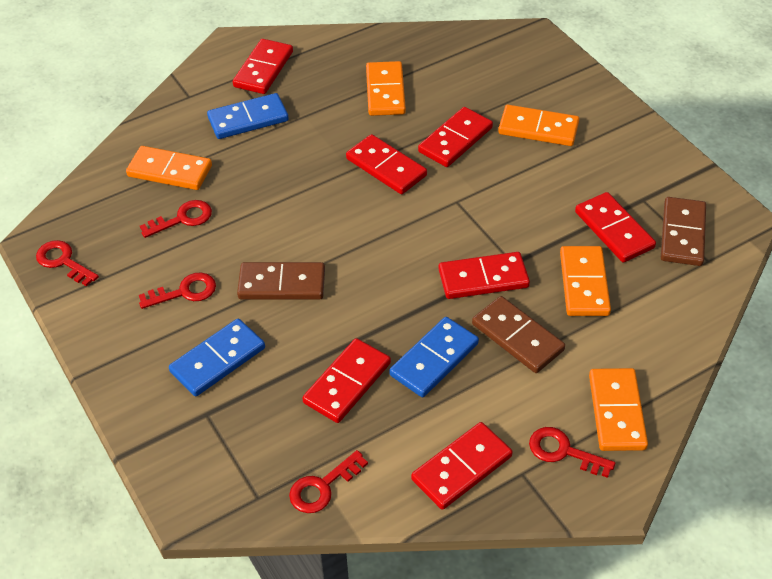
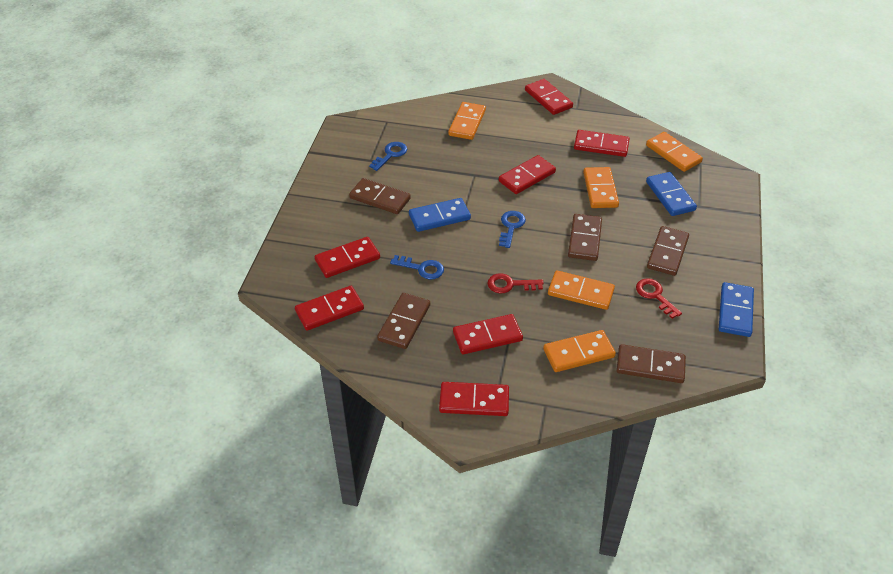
blue key: 0 -> 3
brown domino: 3 -> 5
red key: 5 -> 2

